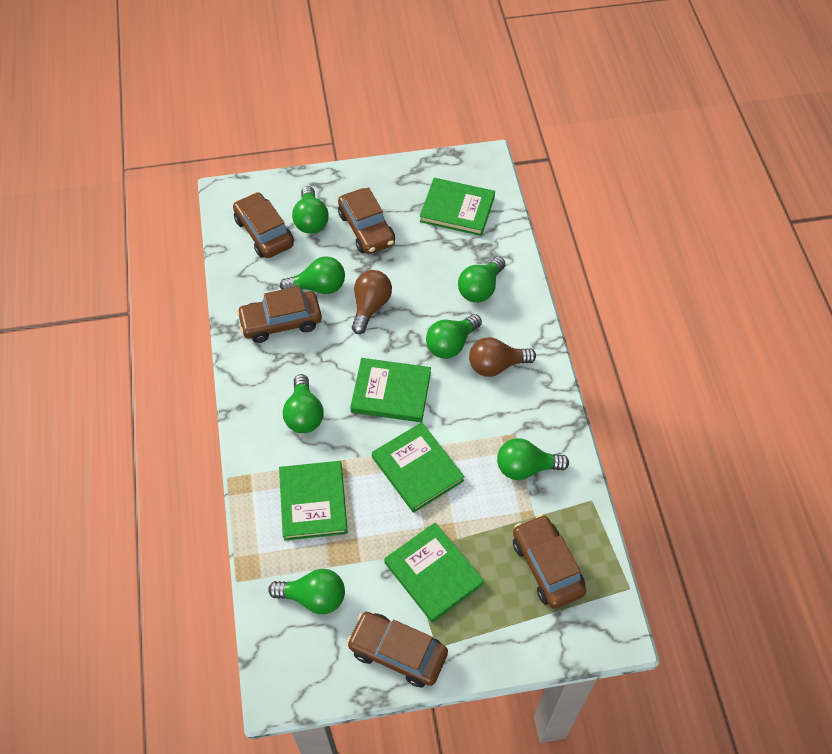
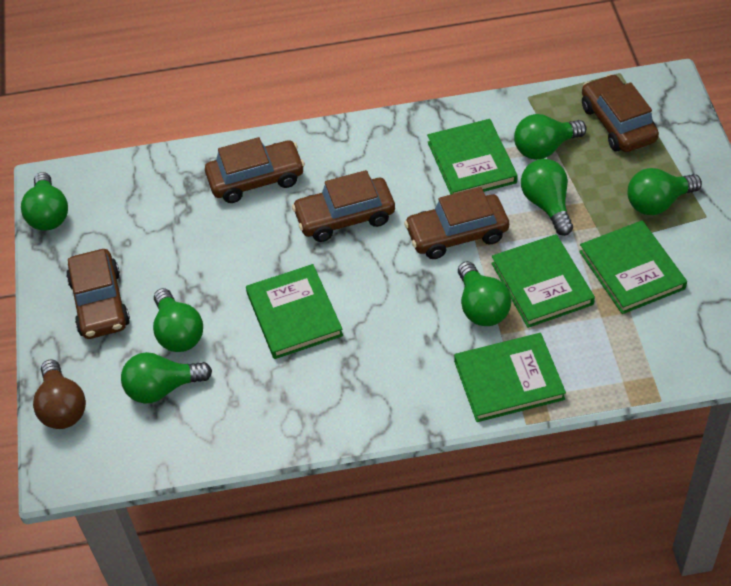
brown light bulb: 2 -> 1

